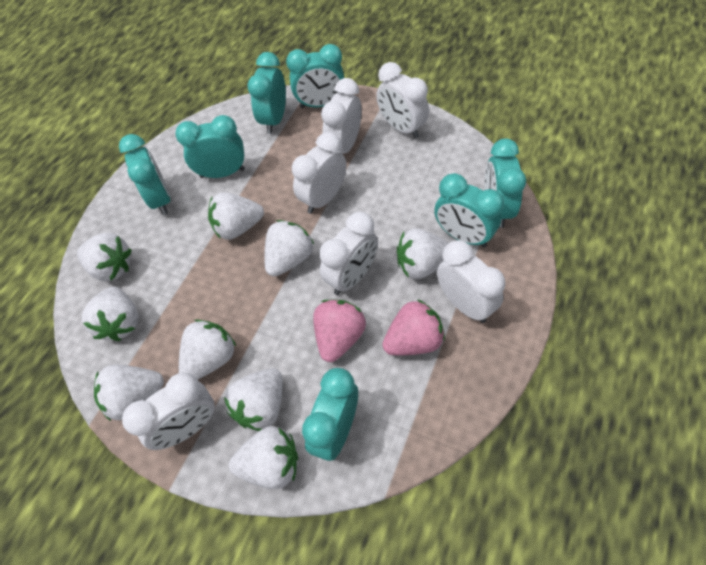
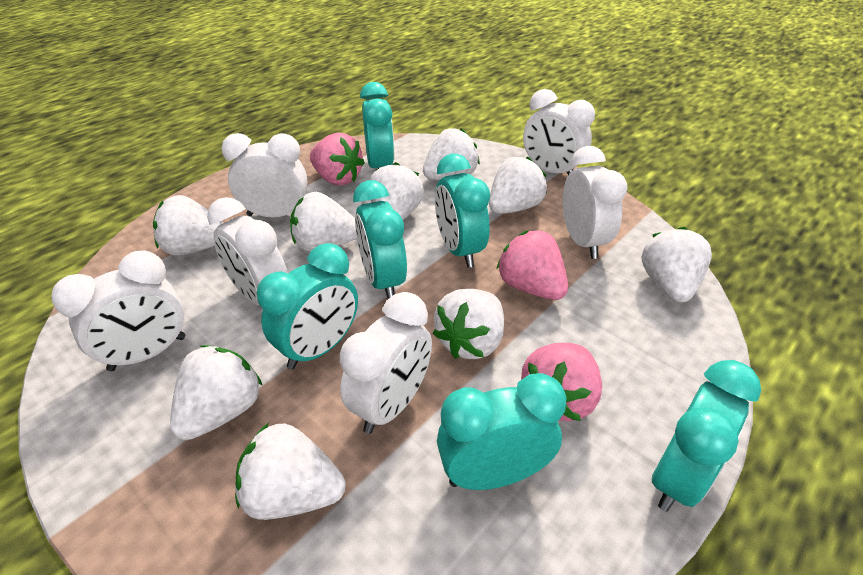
pink strawberry: 2 -> 3
turquoise clock: 7 -> 6

